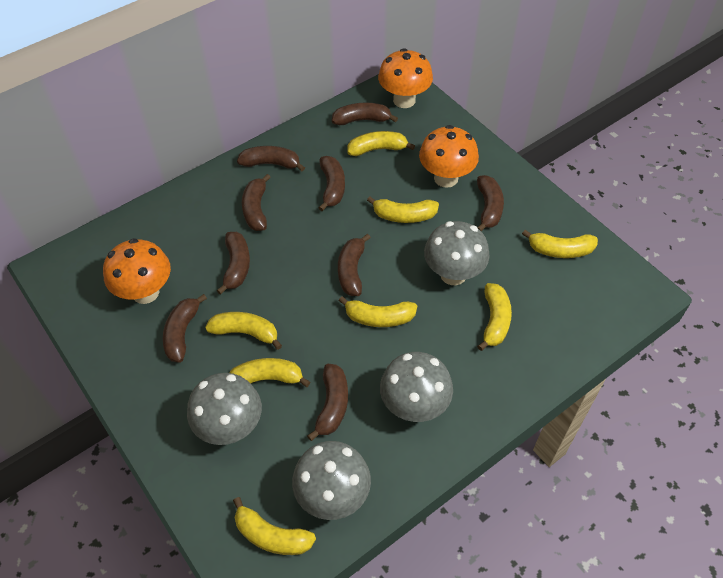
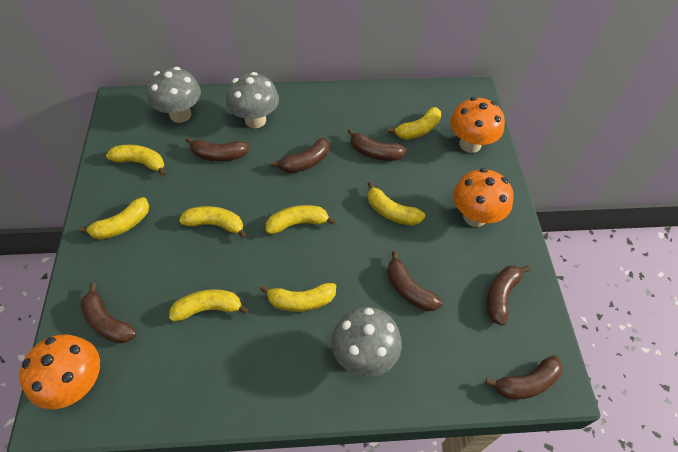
brown banana: 9 -> 7
grey mushroom: 4 -> 3

